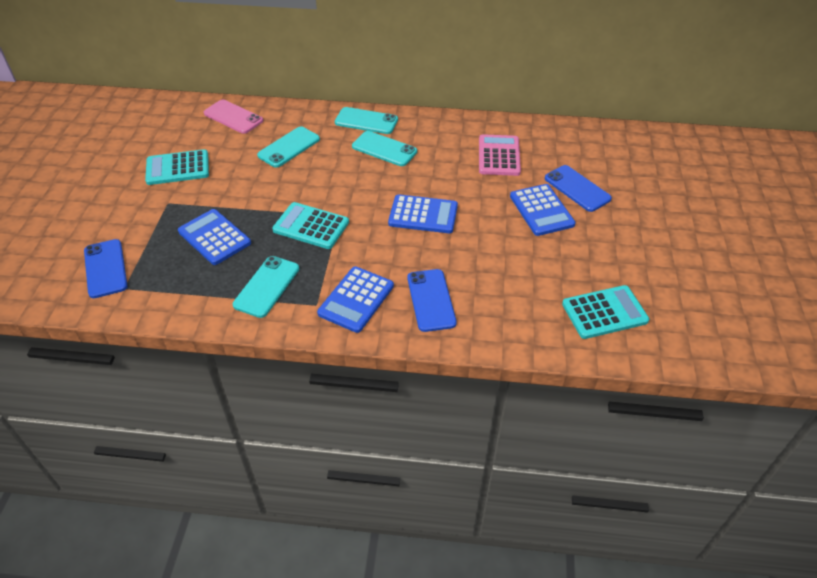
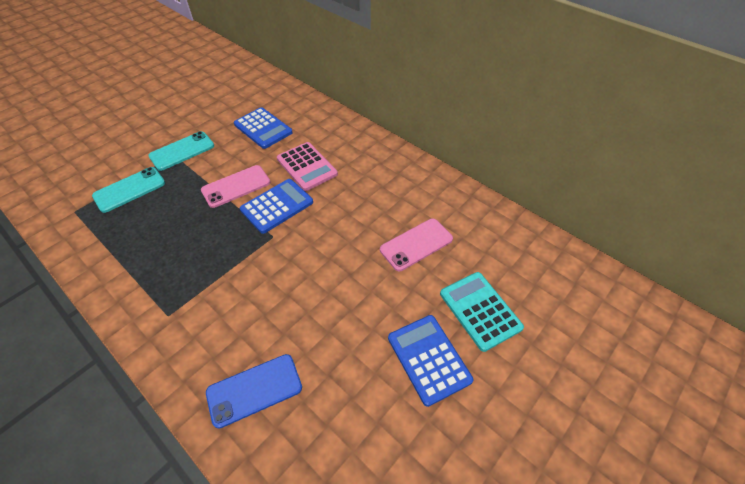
blue calculator: 4 -> 3
blue phone: 3 -> 1
pink phone: 1 -> 2
turquoise calculator: 3 -> 1
turquoise phone: 4 -> 2

